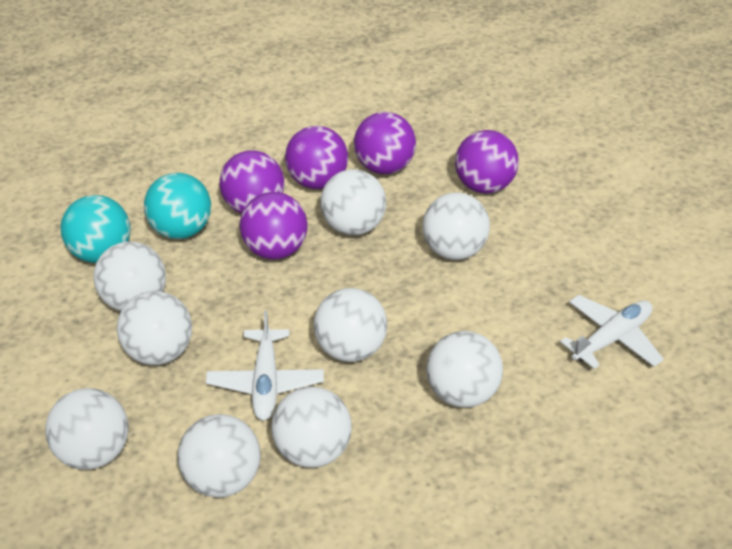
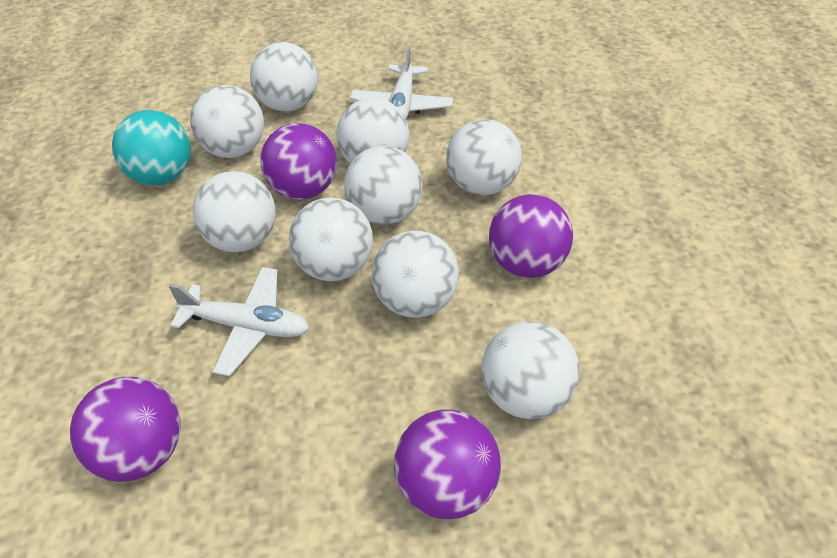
purple ball: 5 -> 4
turquoise ball: 2 -> 1

